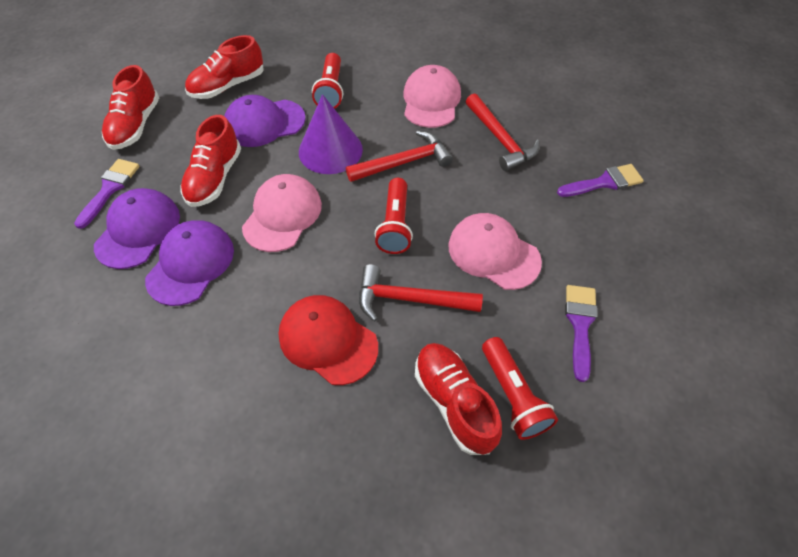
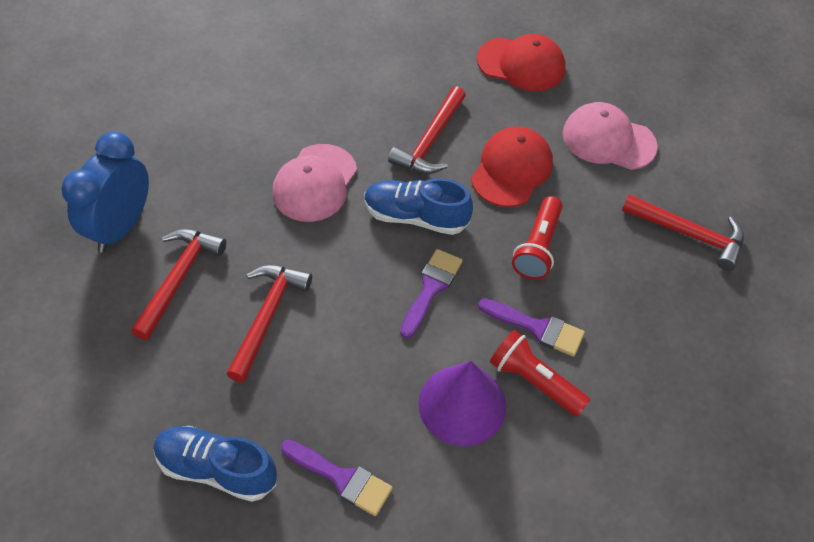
blue clock: 0 -> 1
blue shoe: 0 -> 2
pink cap: 3 -> 2
purple cap: 3 -> 0
red cap: 1 -> 2
red flashlight: 3 -> 2
red hammer: 3 -> 4
red shoe: 4 -> 0

